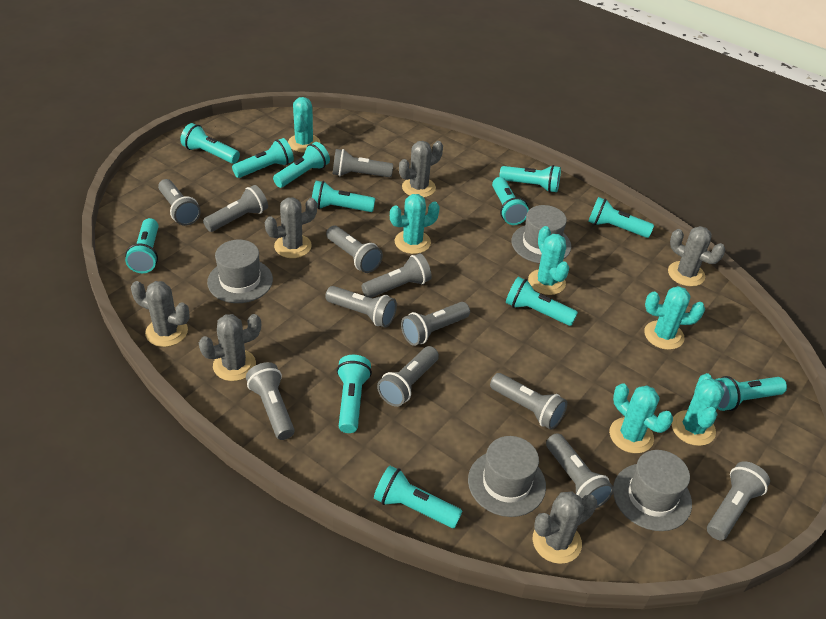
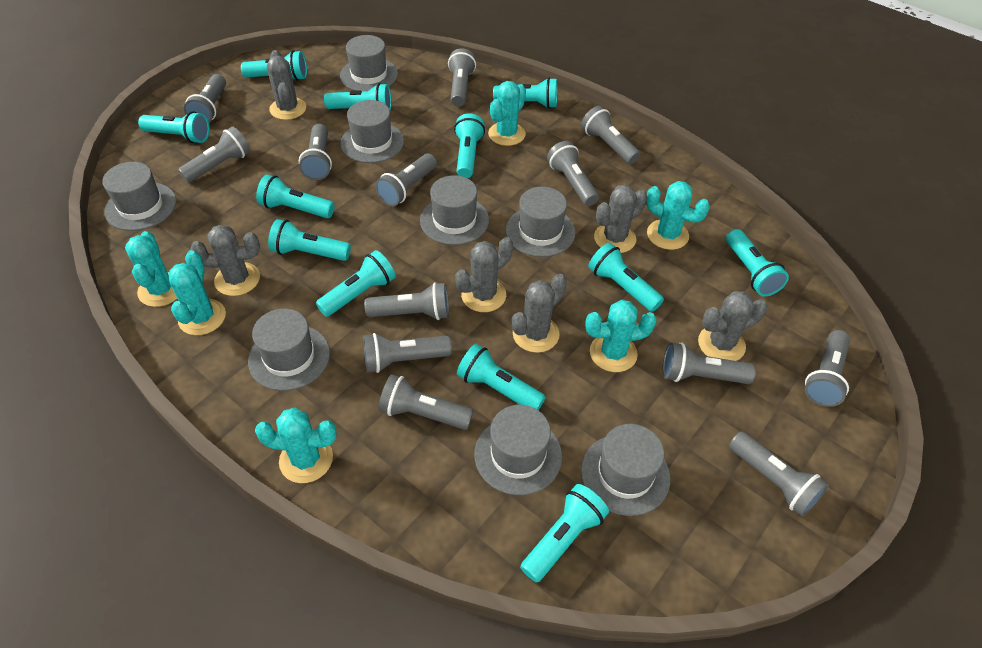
grey flashlight: 12 -> 13
grey hat: 4 -> 8

